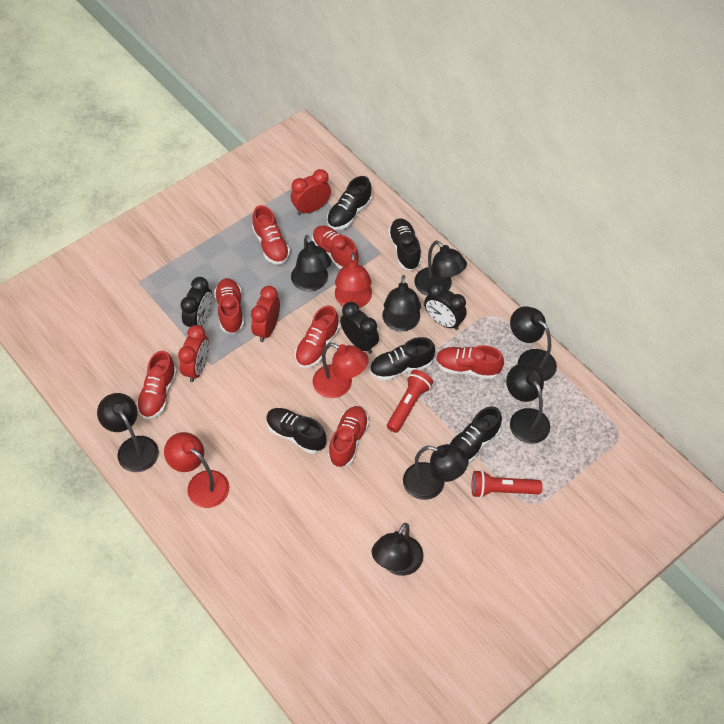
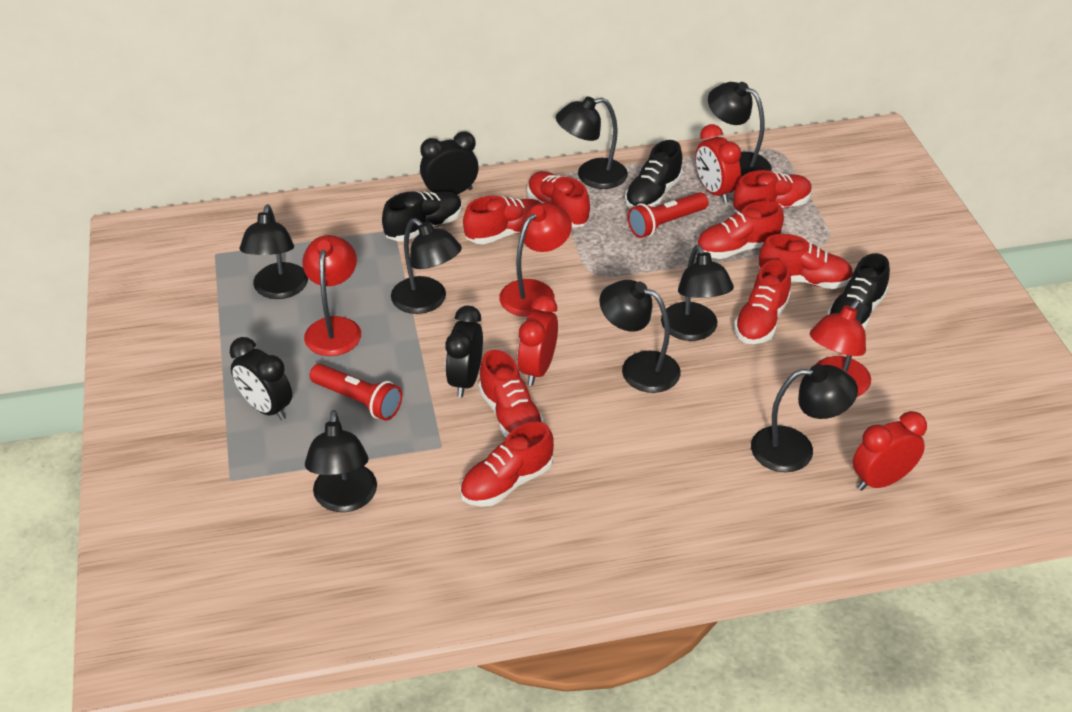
black shoe: 5 -> 3
red shoe: 7 -> 8

